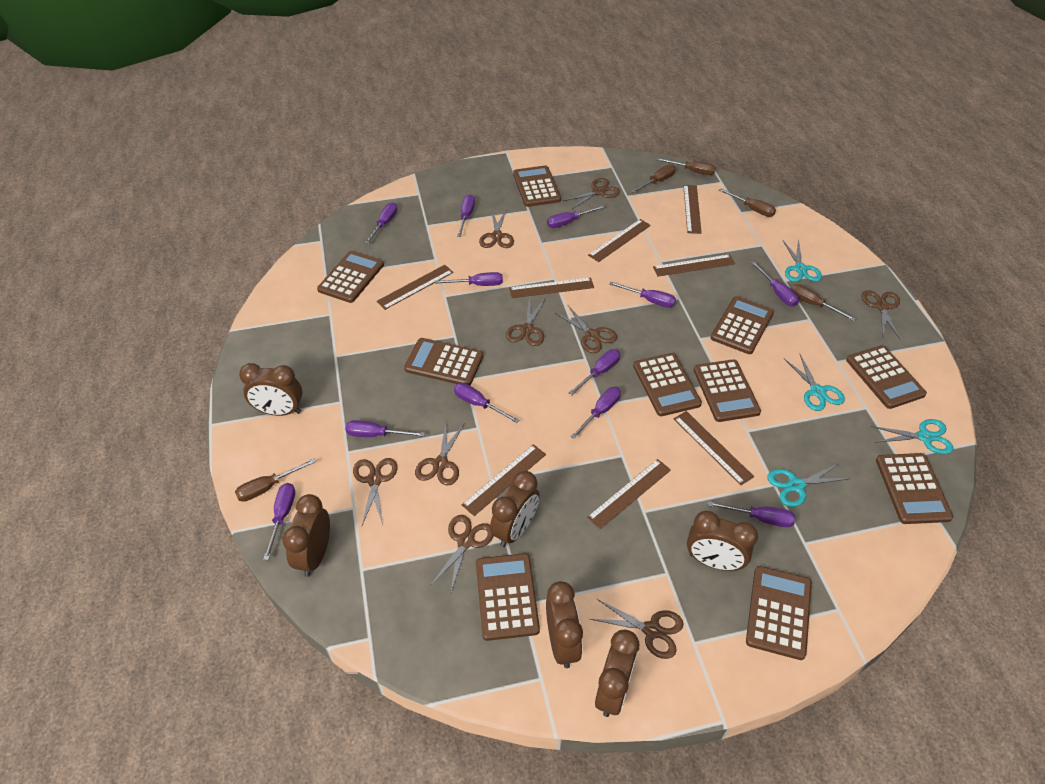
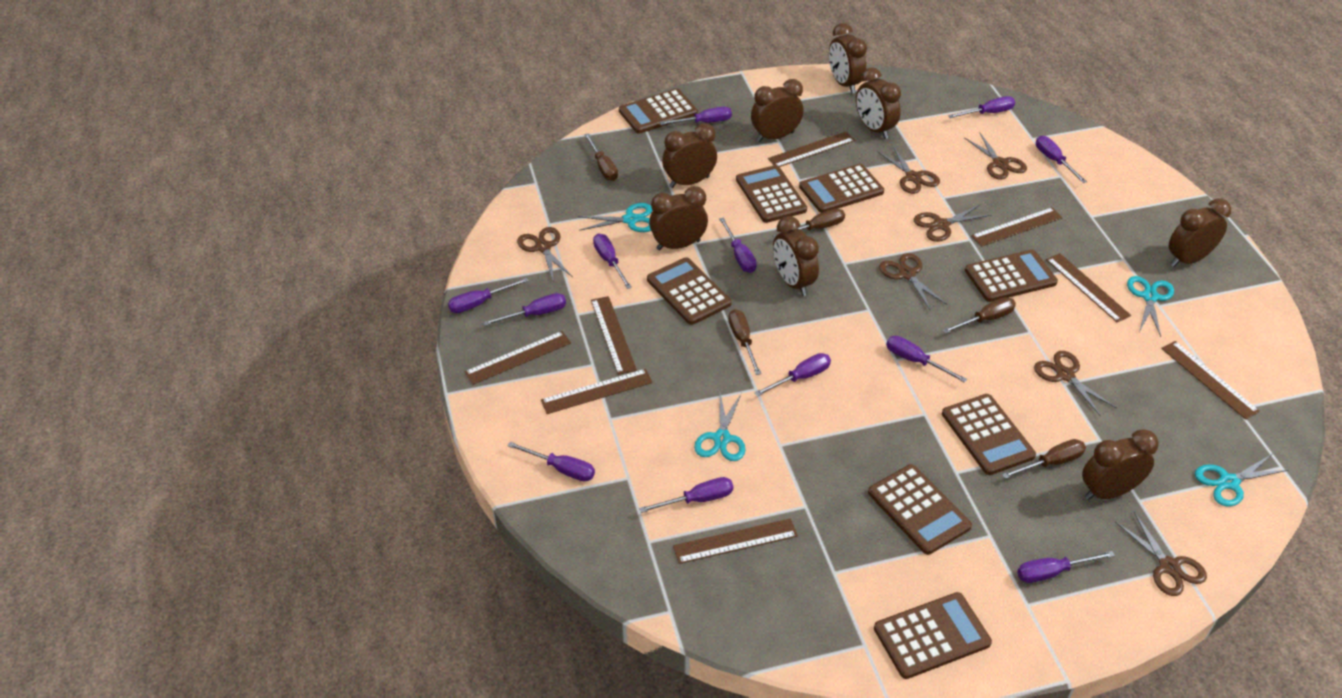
brown calculator: 10 -> 8
brown clock: 6 -> 8
brown scissors: 9 -> 7

